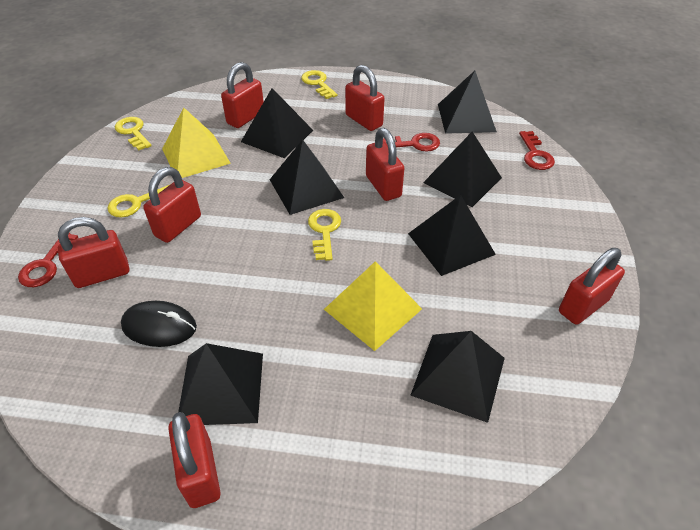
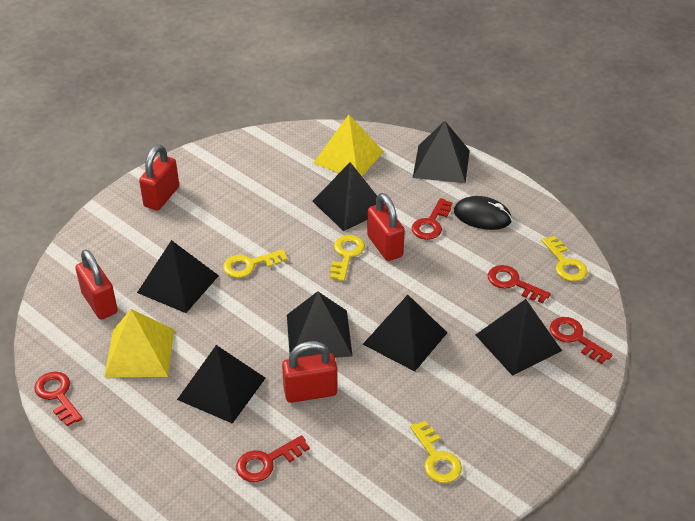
red key: 3 -> 5
red padlock: 7 -> 4

